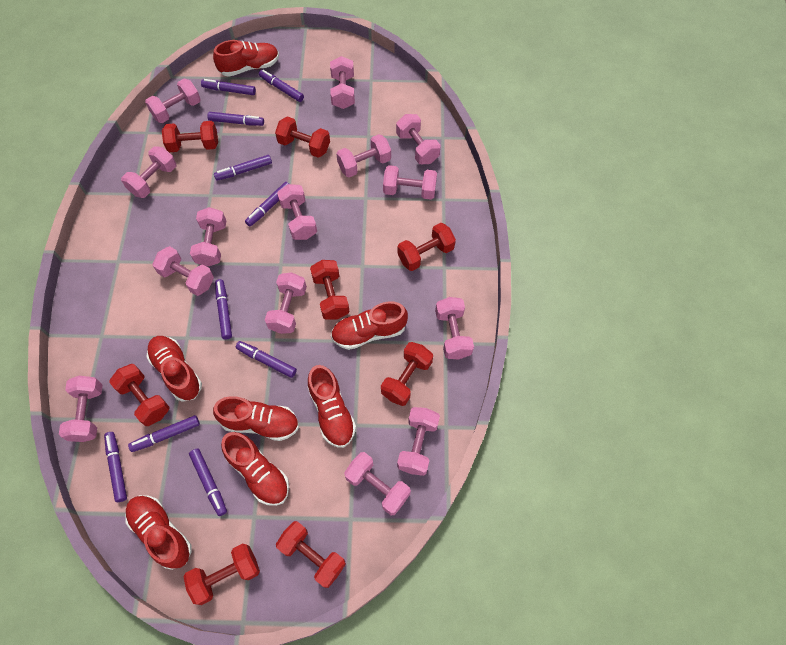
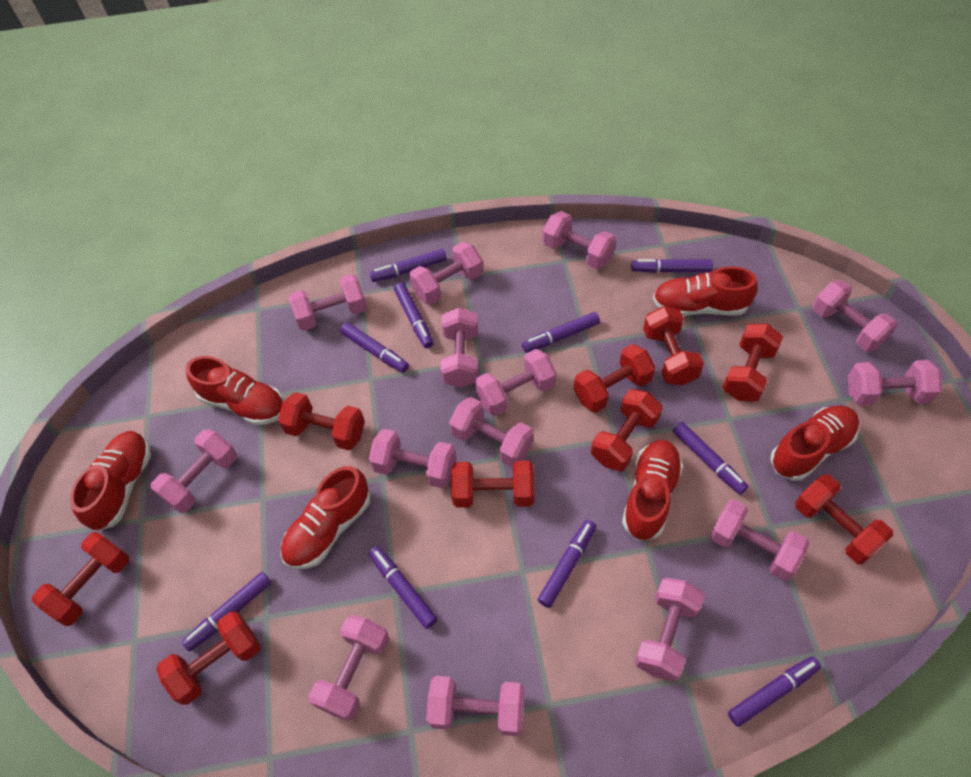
red dumbbell: 8 -> 9
red shoe: 7 -> 6

